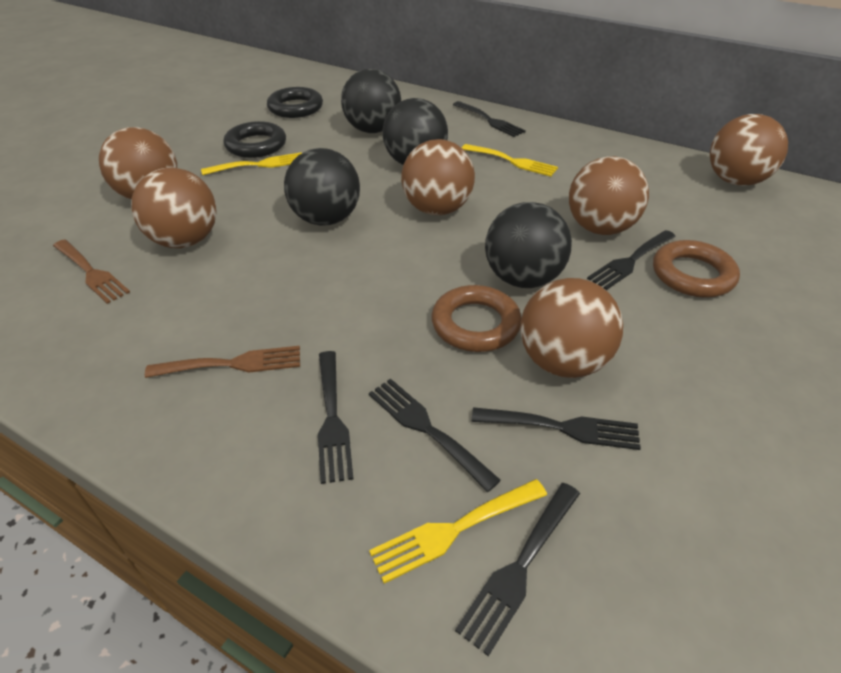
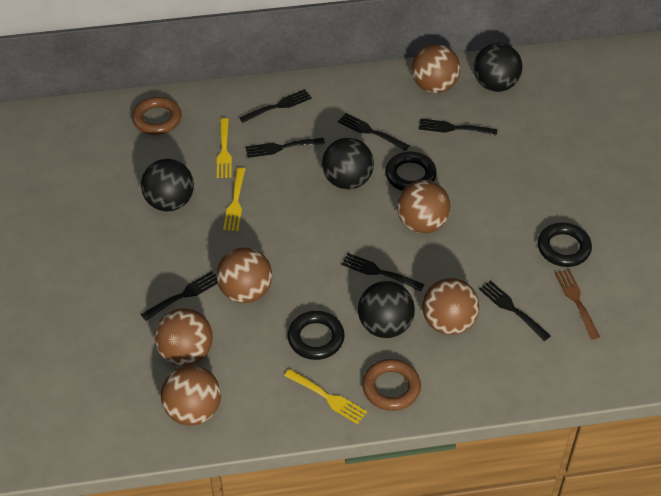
black fork: 6 -> 7
black ring: 2 -> 3
brown fork: 2 -> 1

